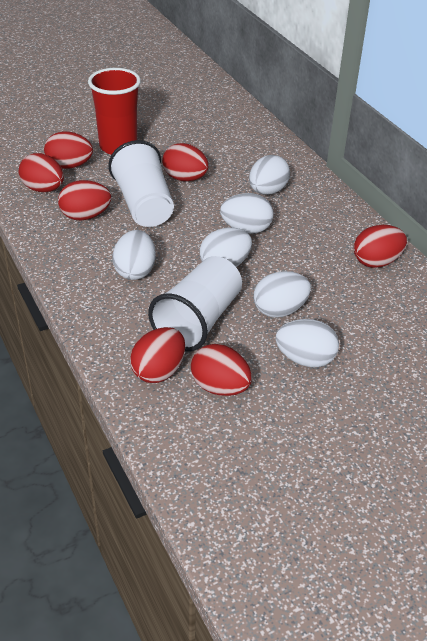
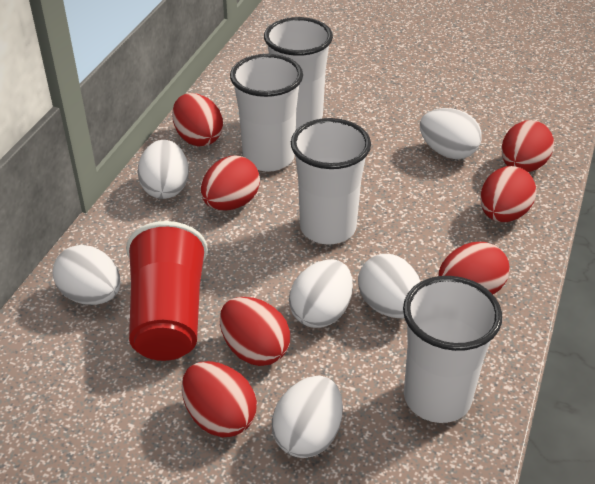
white cup: 2 -> 4

